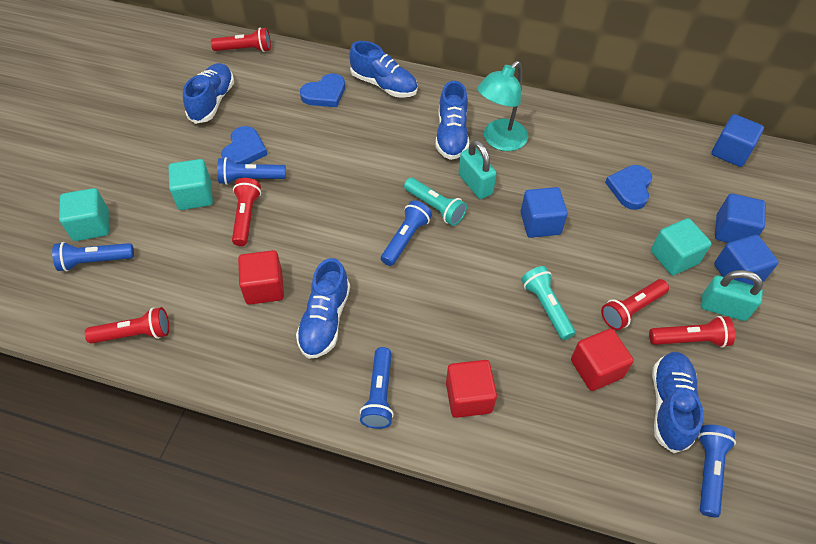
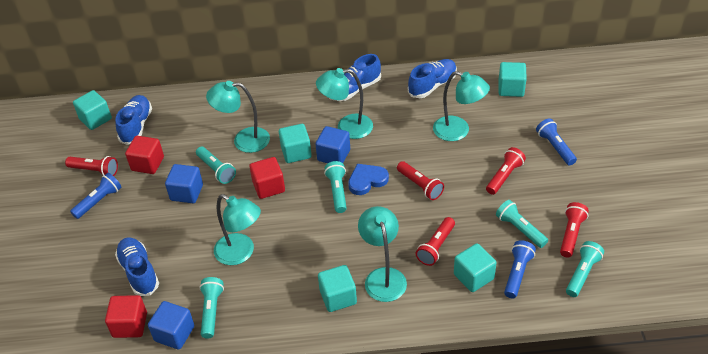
blue cube: 4 -> 3
blue flashlight: 5 -> 3
blue heart: 3 -> 1
blue shoe: 5 -> 4
turquoise cube: 3 -> 5
turquoise flashlight: 2 -> 5
turquoise lamp: 1 -> 5
turquoise padlock: 2 -> 0

